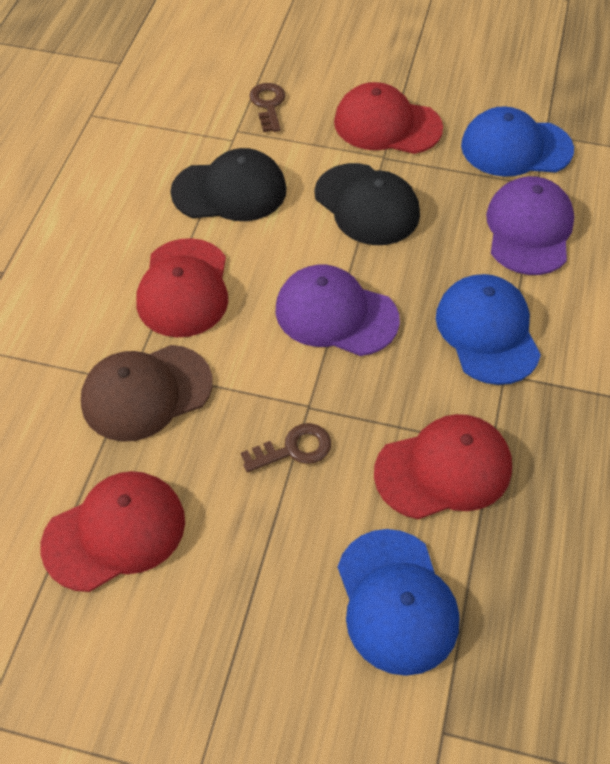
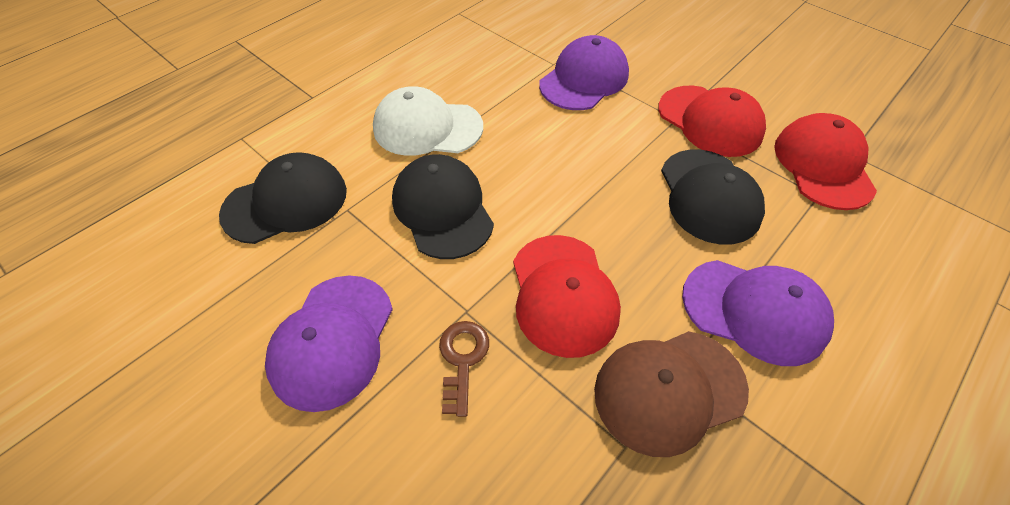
black cap: 2 -> 3
blue cap: 3 -> 0
brown key: 2 -> 1
purple cap: 2 -> 3
red cap: 4 -> 3
white cap: 0 -> 1

